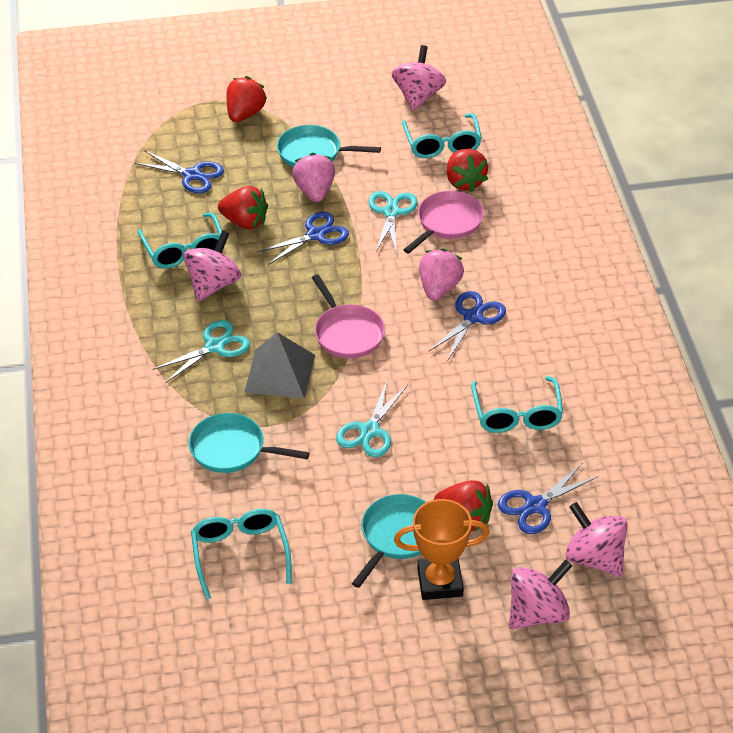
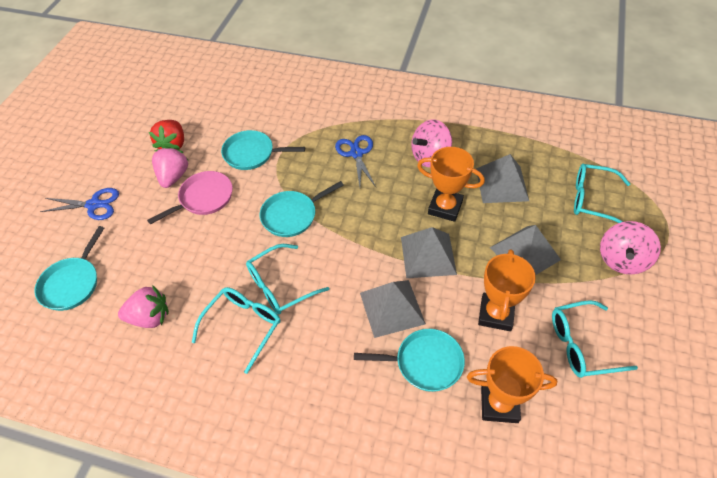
blue scissors: 4 -> 2
grey pyramid: 1 -> 4
orange trophy: 1 -> 3
pink pan: 2 -> 1
pink spinning top: 4 -> 2
red strawberry: 4 -> 1
turquoise pan: 3 -> 4
turquoise scissors: 3 -> 0

